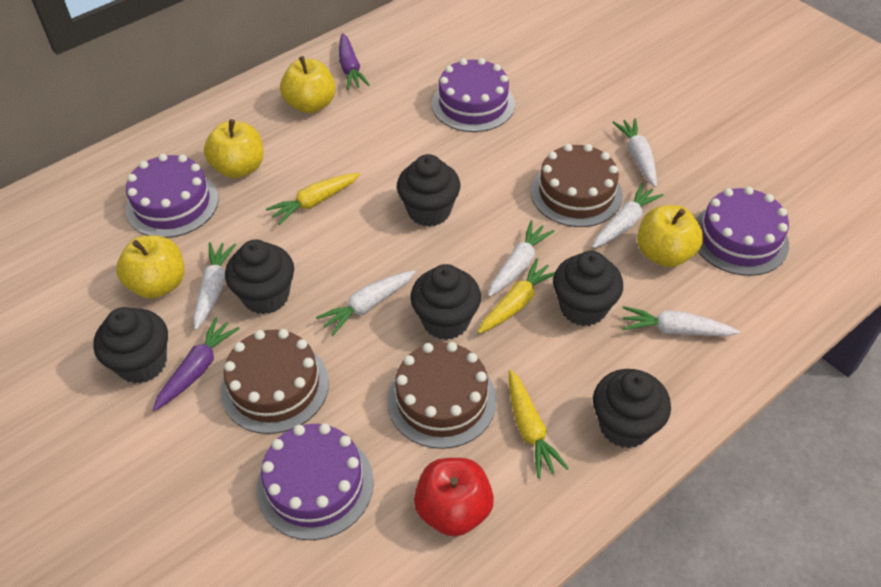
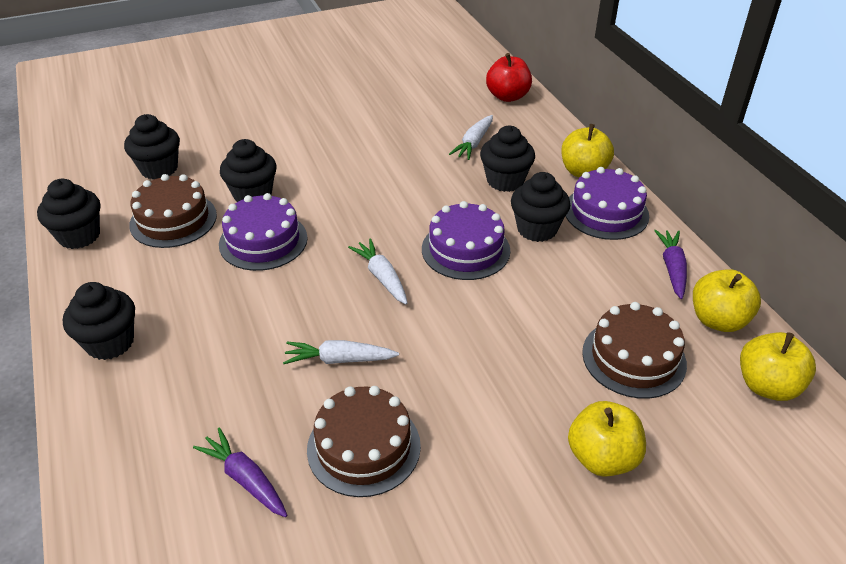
purple cake: 4 -> 3
white carrot: 6 -> 3
yellow carrot: 3 -> 0

